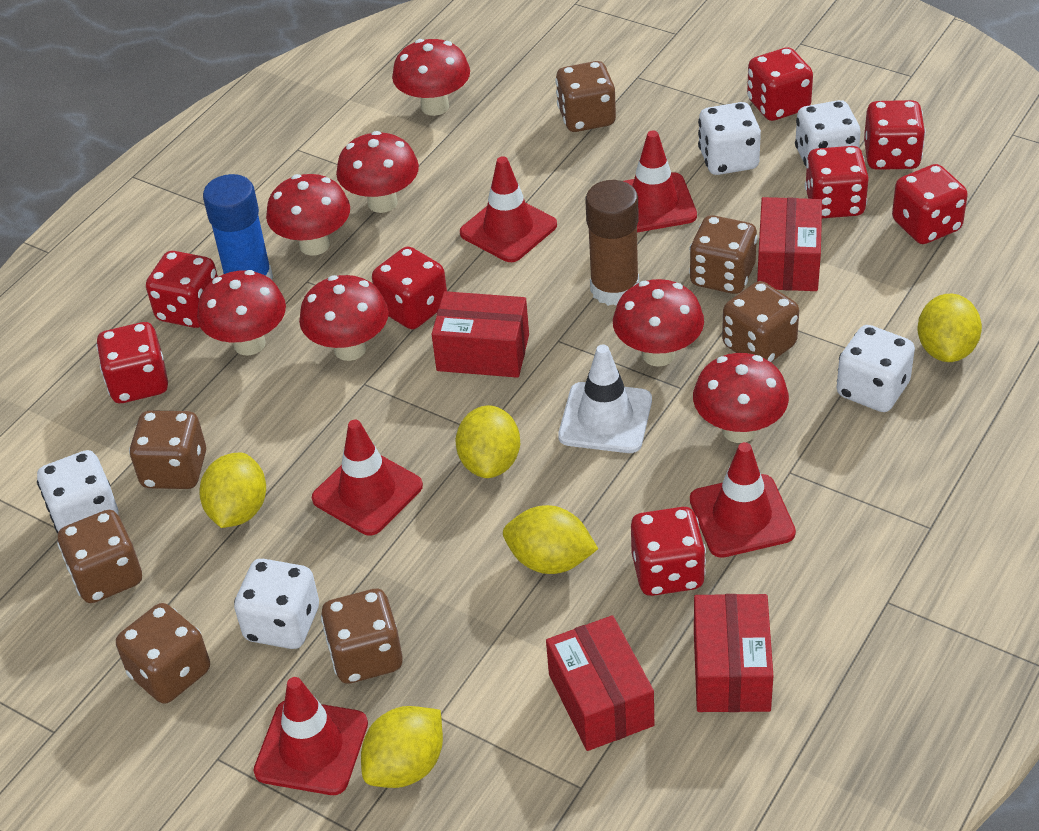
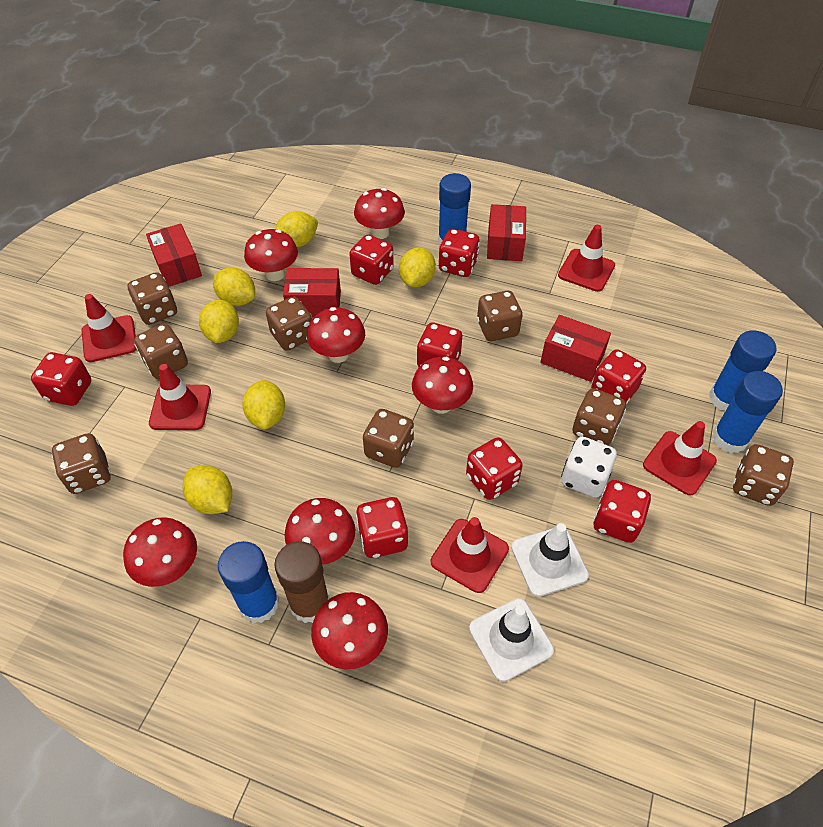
blue glue stick: 1 -> 4
brown dice: 7 -> 8
white dice: 5 -> 1
white traffic cone: 1 -> 2
yellow lemon: 5 -> 6

